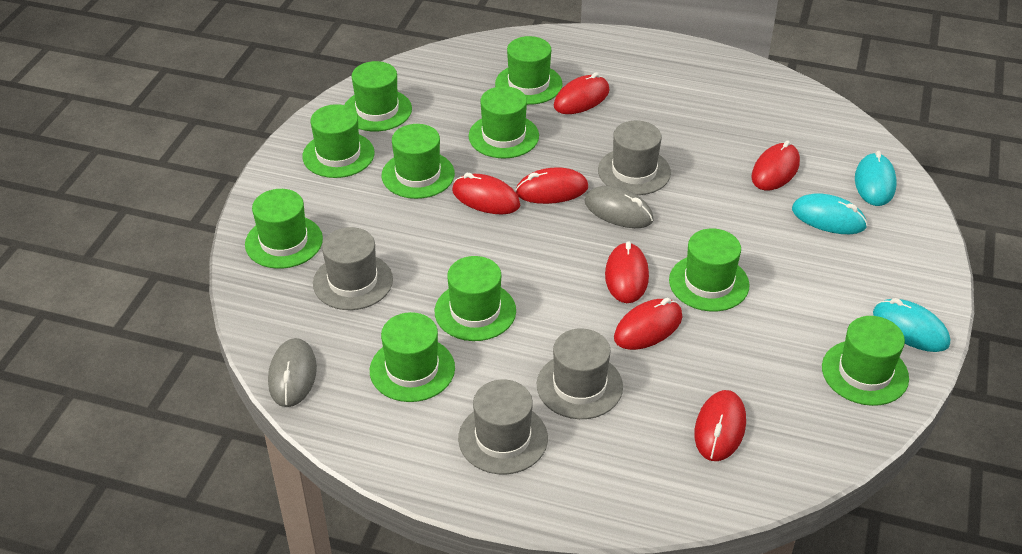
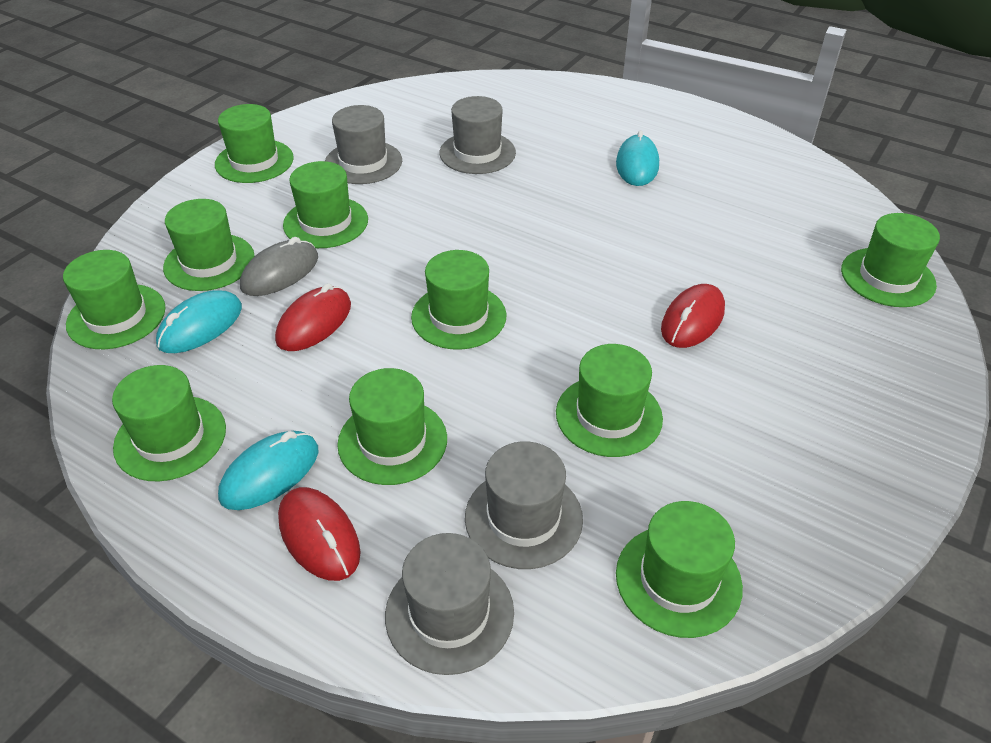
grey mouse: 2 -> 1
red mouse: 7 -> 3

